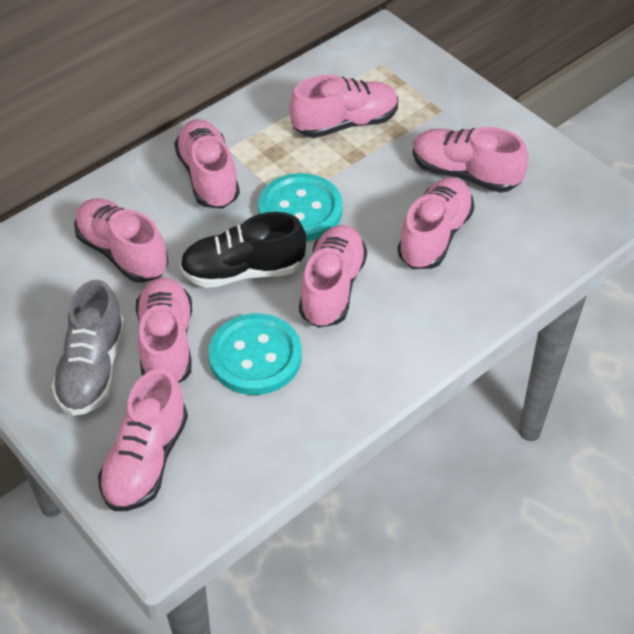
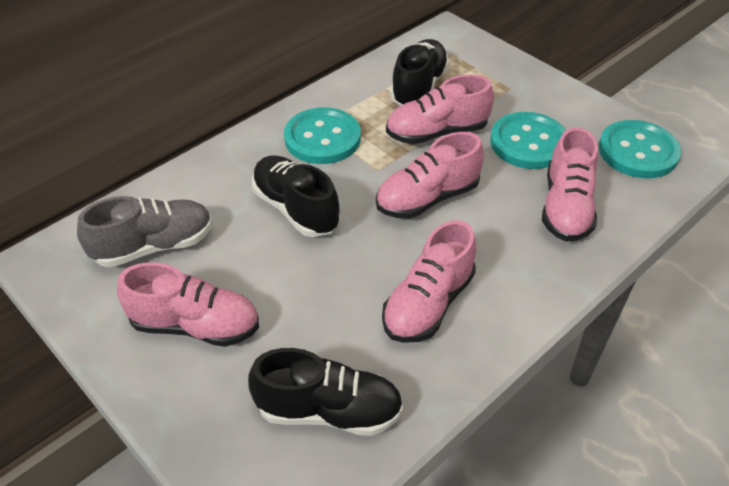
black shoe: 1 -> 3
pink shoe: 8 -> 5
turquoise button: 2 -> 3

